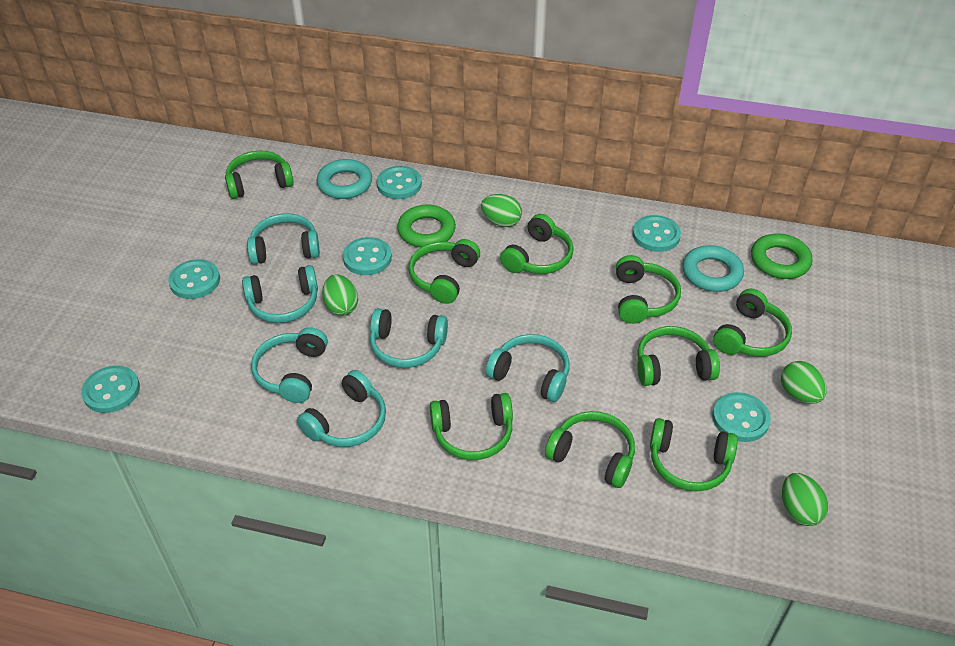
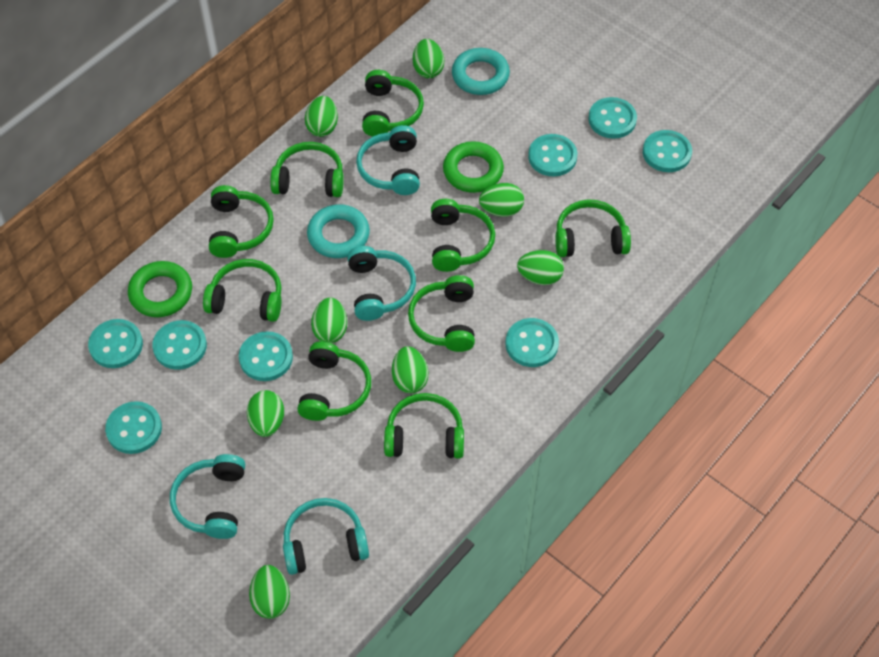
green egg: 4 -> 8
turquoise button: 6 -> 8
turquoise headphones: 6 -> 4

